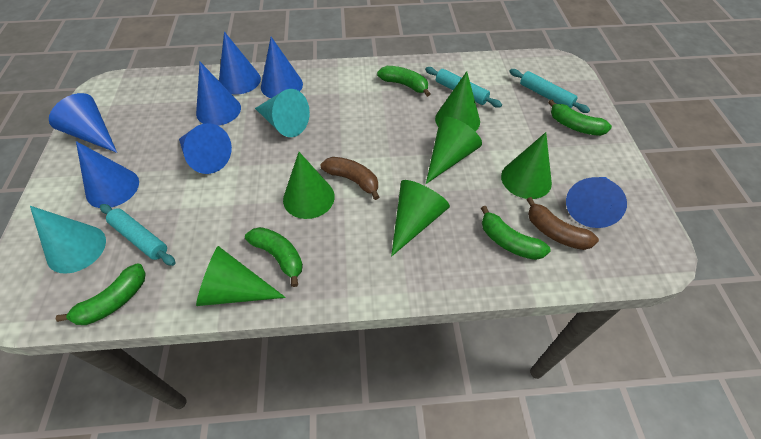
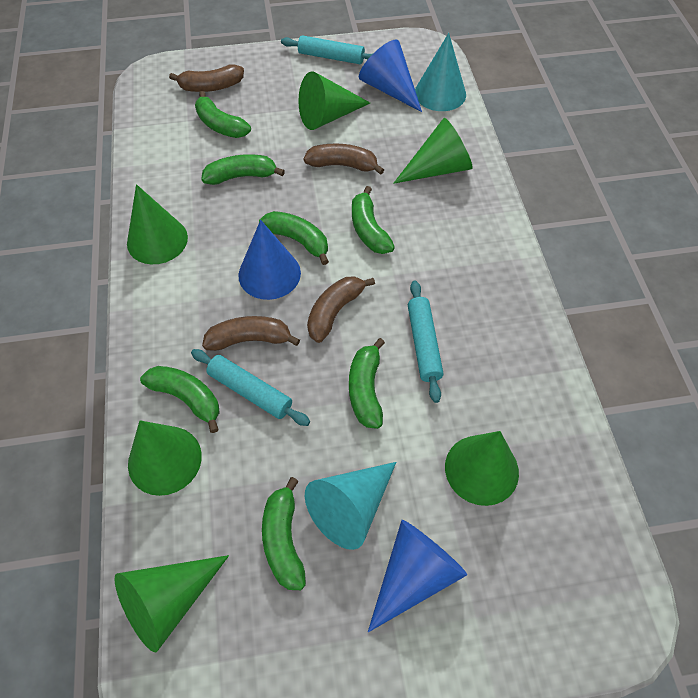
blue cone: 7 -> 3
brown banana: 2 -> 4
green banana: 5 -> 7

